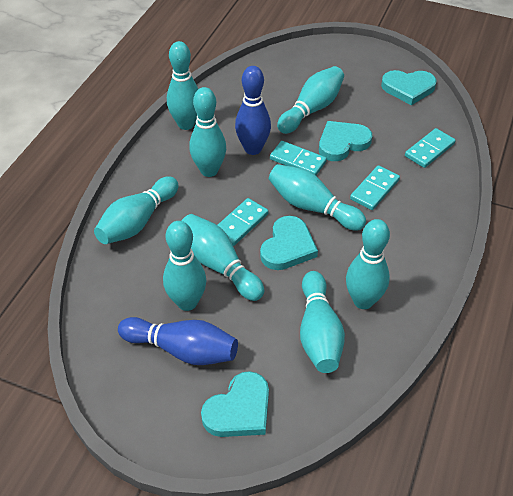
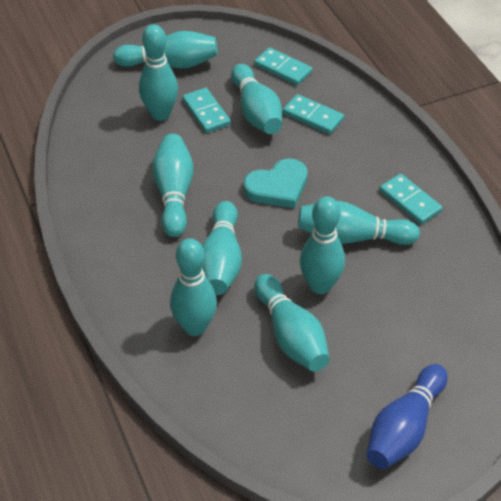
blue bowling pin: 2 -> 1
turquoise heart: 4 -> 1

